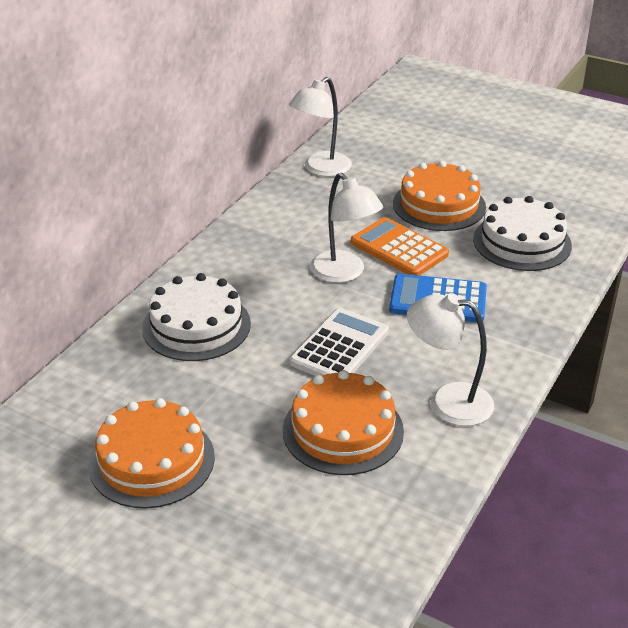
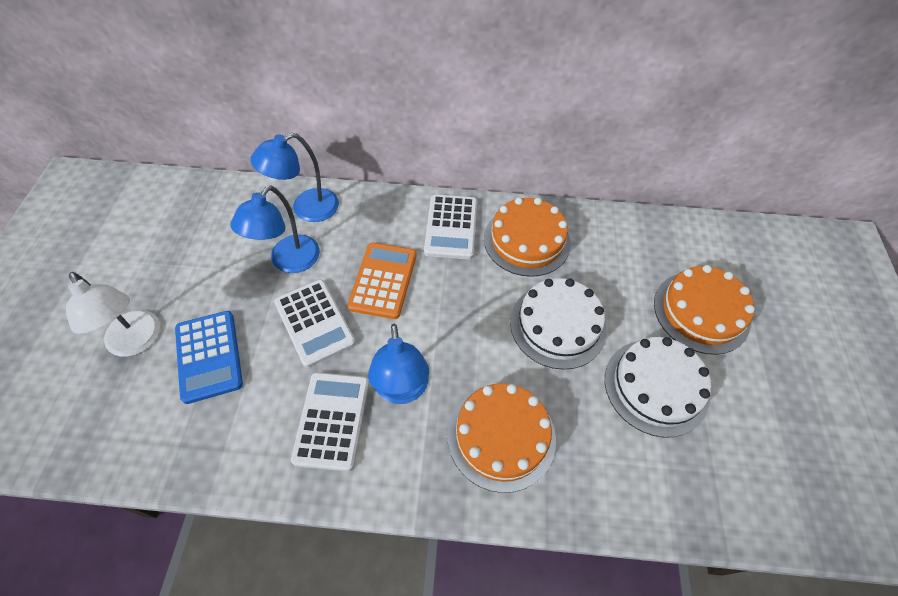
blue lamp: 0 -> 3
white calculator: 1 -> 3
white lamp: 3 -> 1

